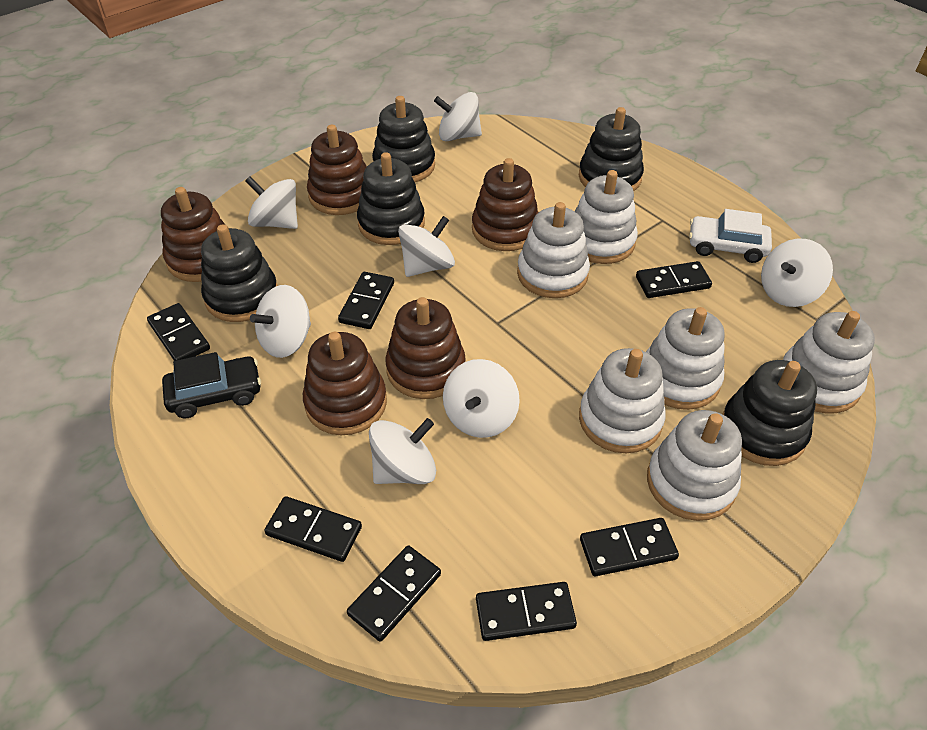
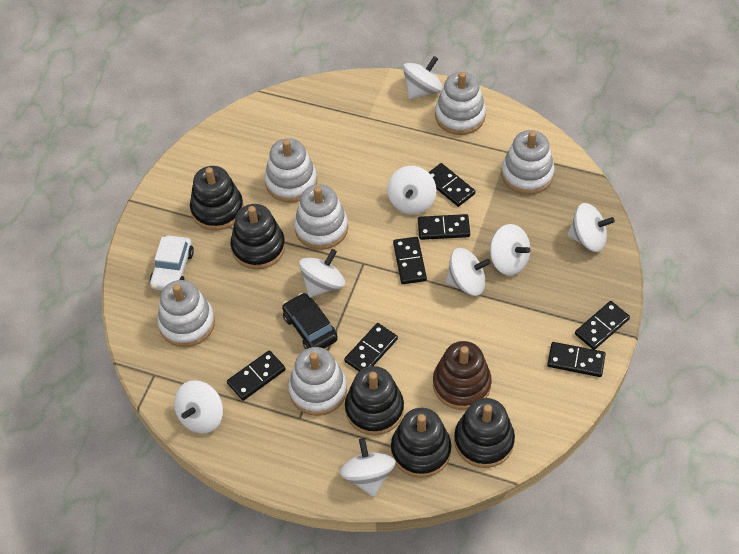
brown stacking toy: 5 -> 1
white spinning top: 7 -> 8

